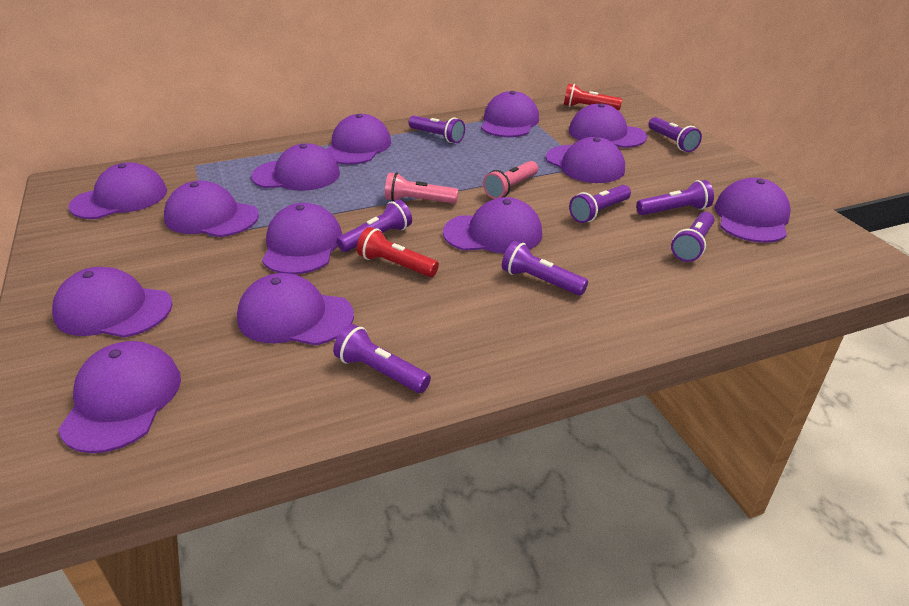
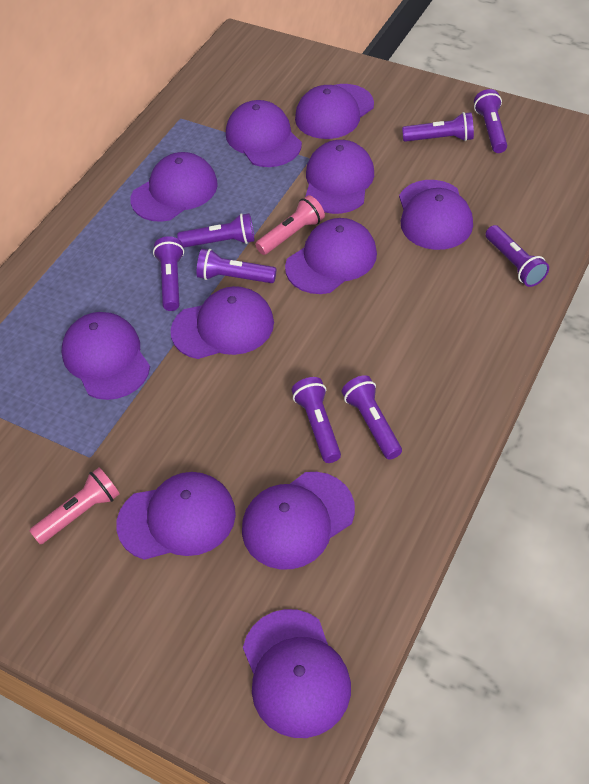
purple cap: 13 -> 11
red flashlight: 2 -> 0

